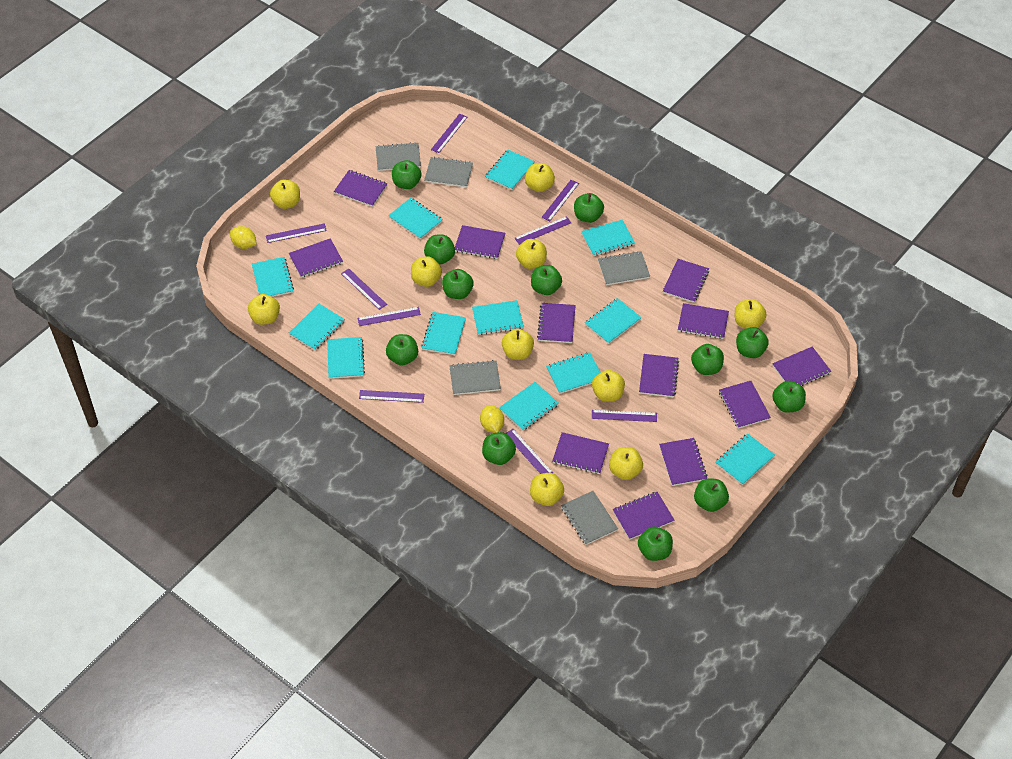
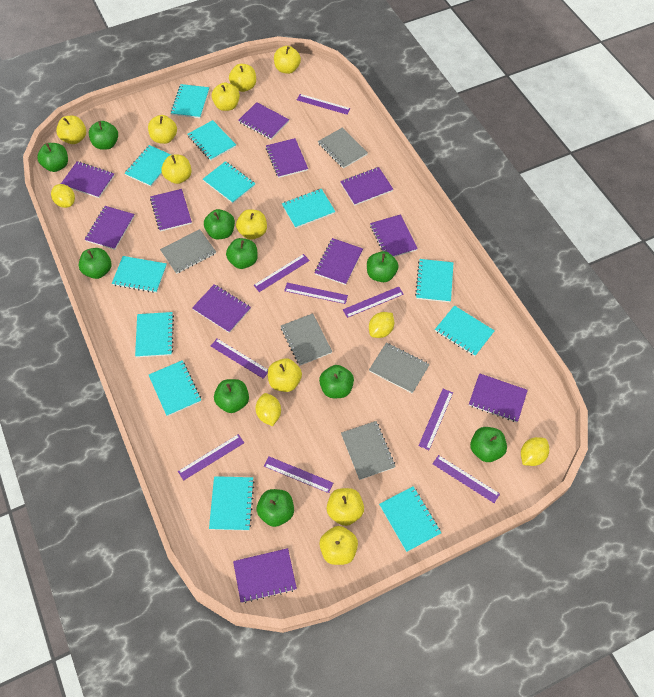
green apple: 12 -> 10
purple notebook: 12 -> 11
yellow lemon: 2 -> 4

